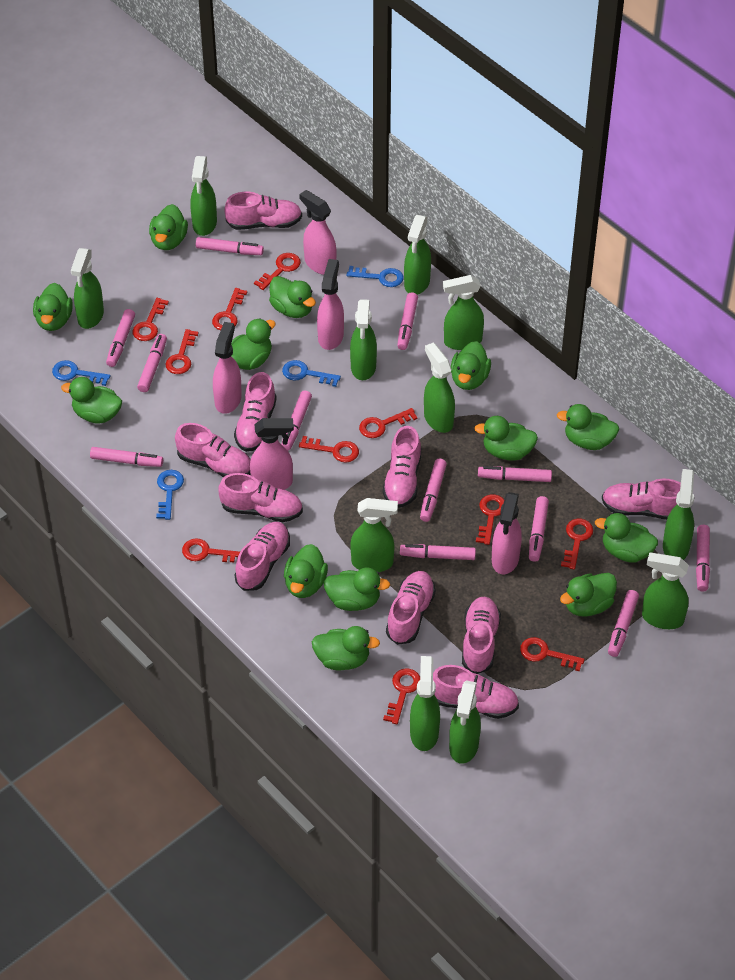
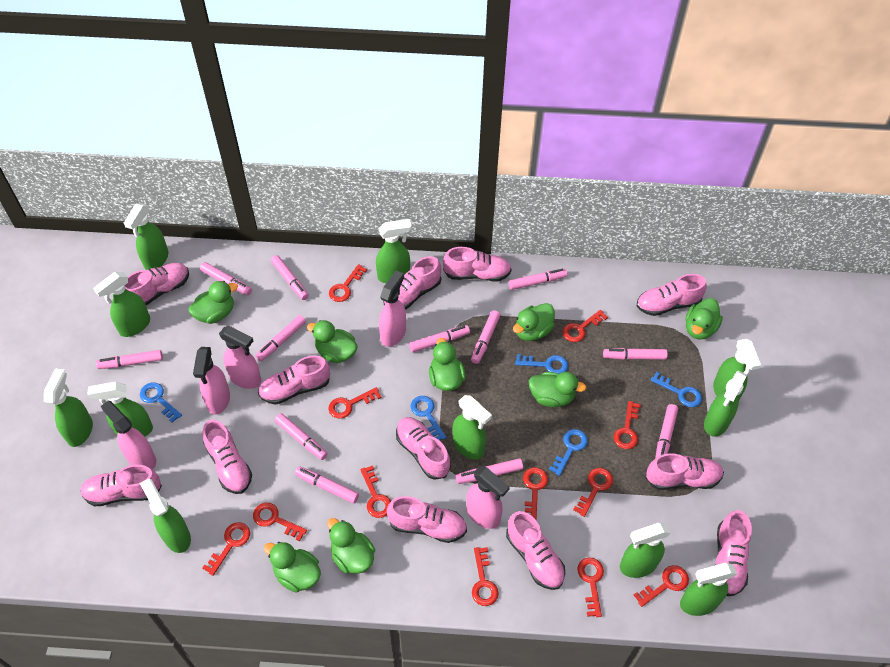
blue key: 4 -> 5
green duck: 13 -> 8
pink shoe: 10 -> 12
red key: 11 -> 12

